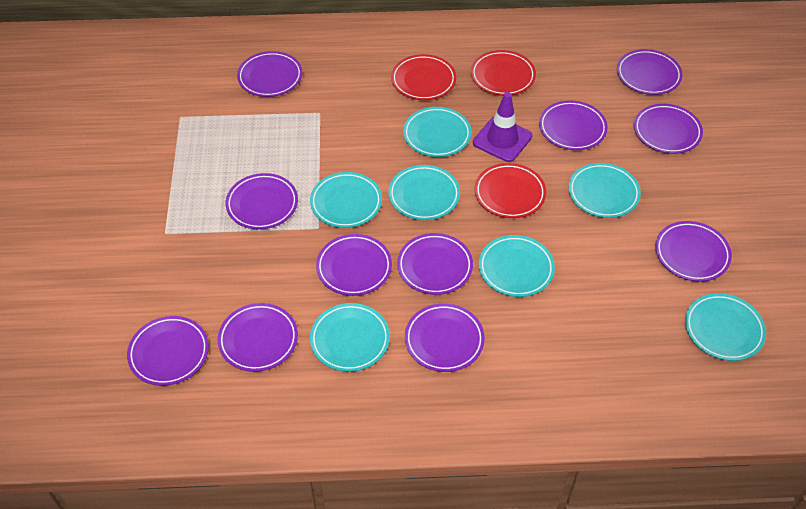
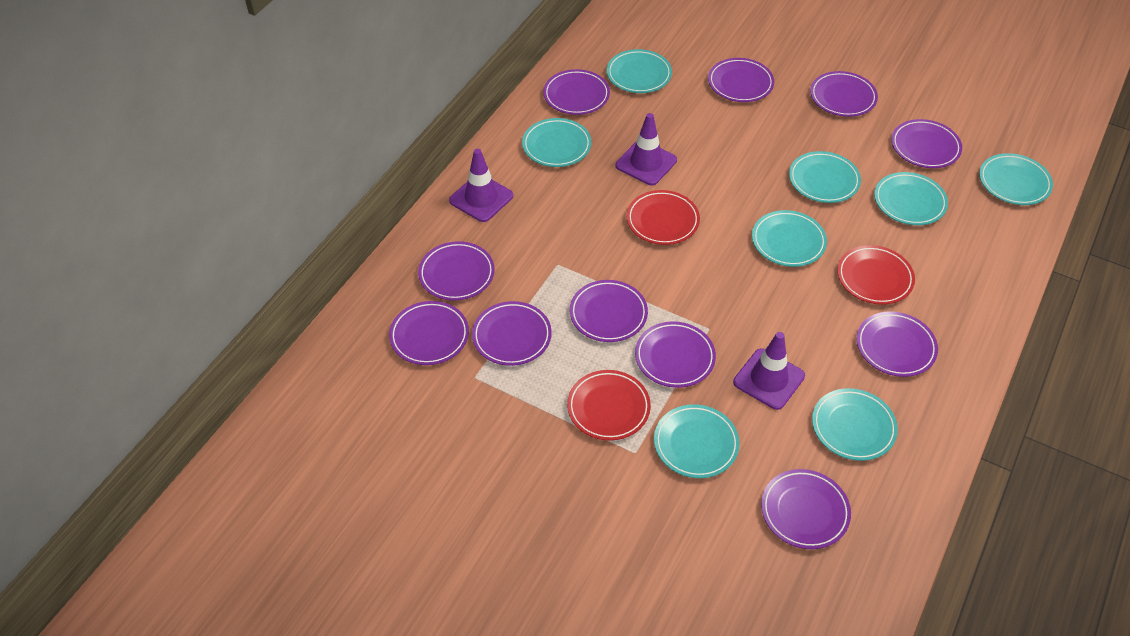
purple traffic cone: 1 -> 3
turquoise plate: 7 -> 8

